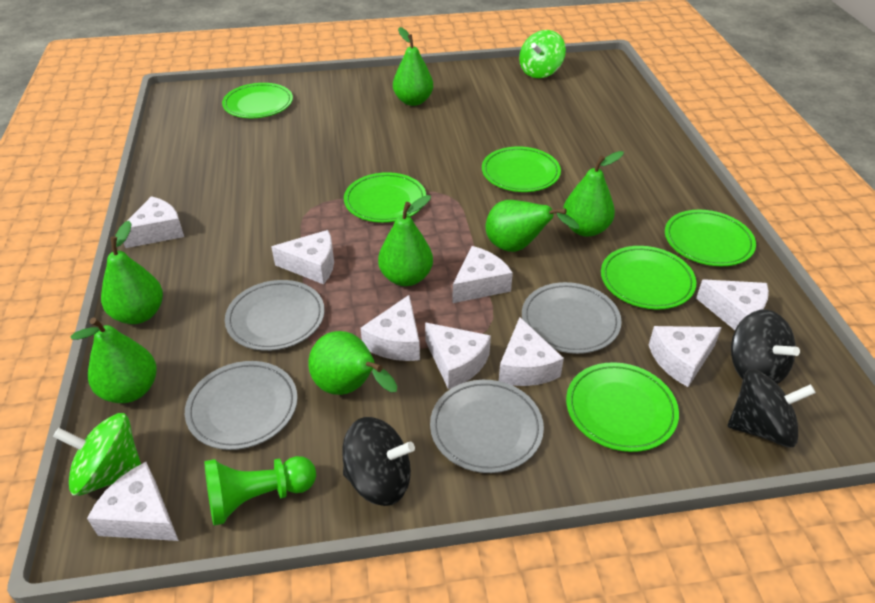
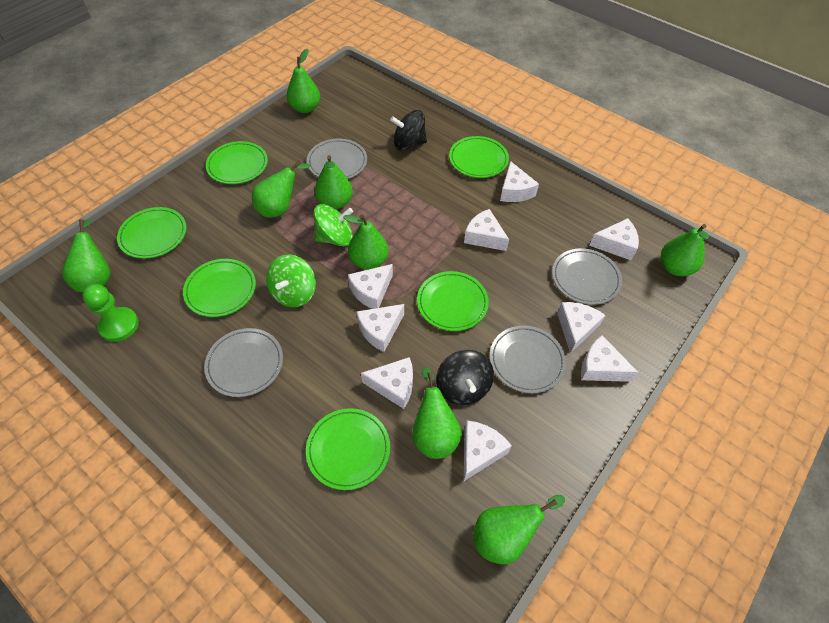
black spinning top: 3 -> 2
green pear: 7 -> 8

